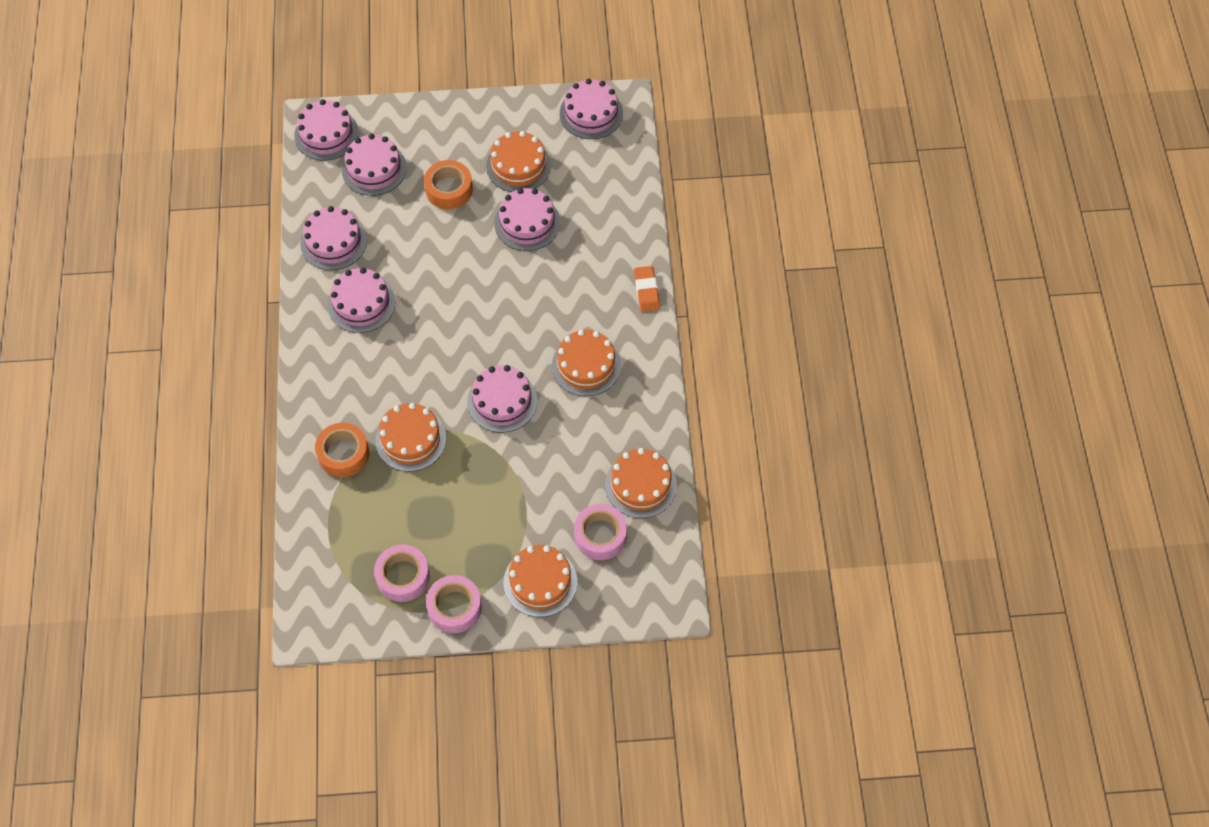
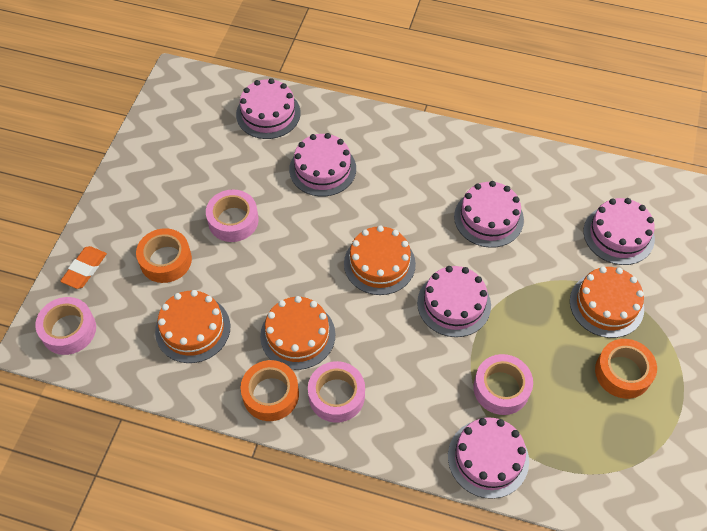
orange cake: 5 -> 4
orange tape: 2 -> 3
pink cake: 7 -> 6
pink tape: 3 -> 4

